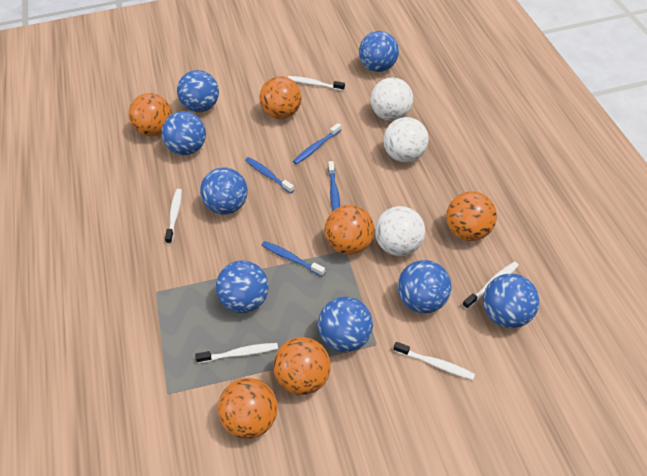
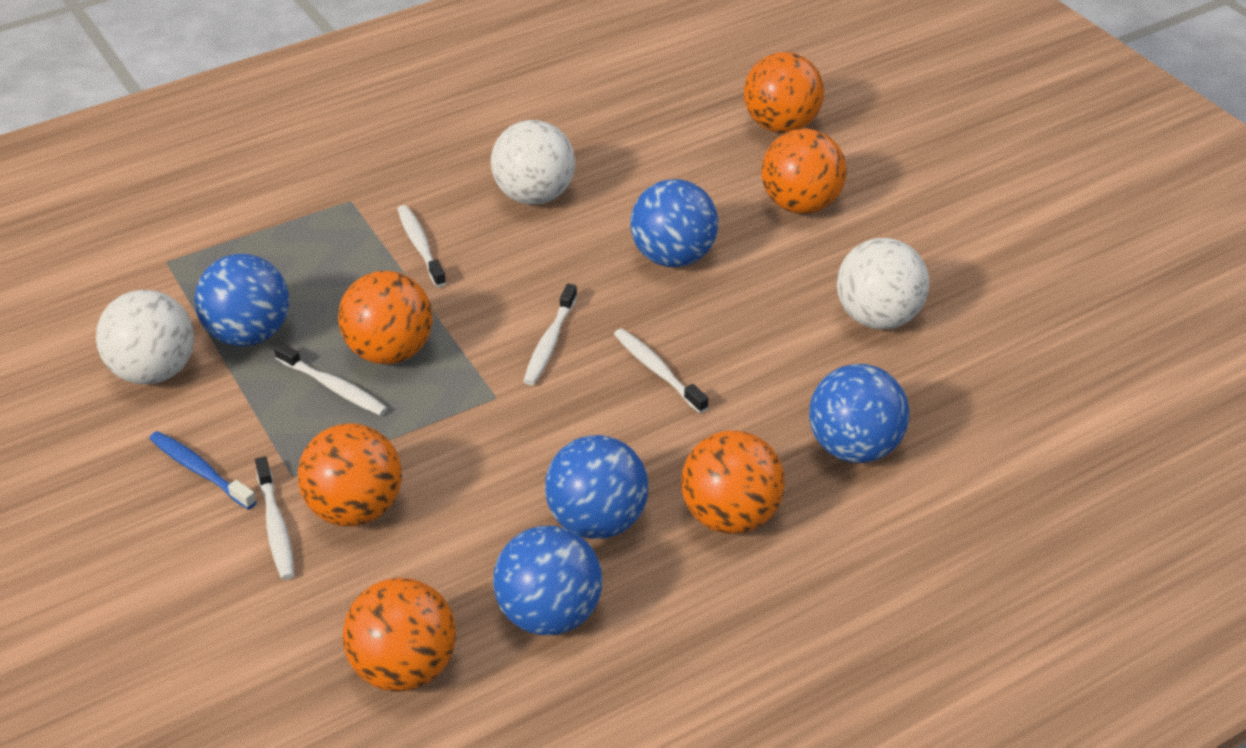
blue ball: 8 -> 5
blue toothbrush: 4 -> 1

